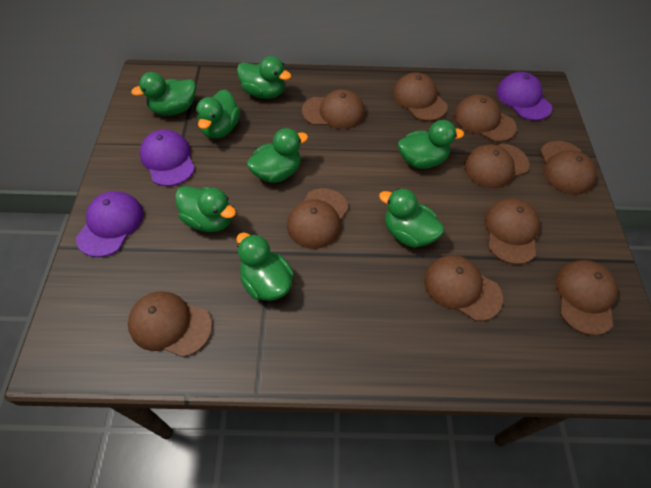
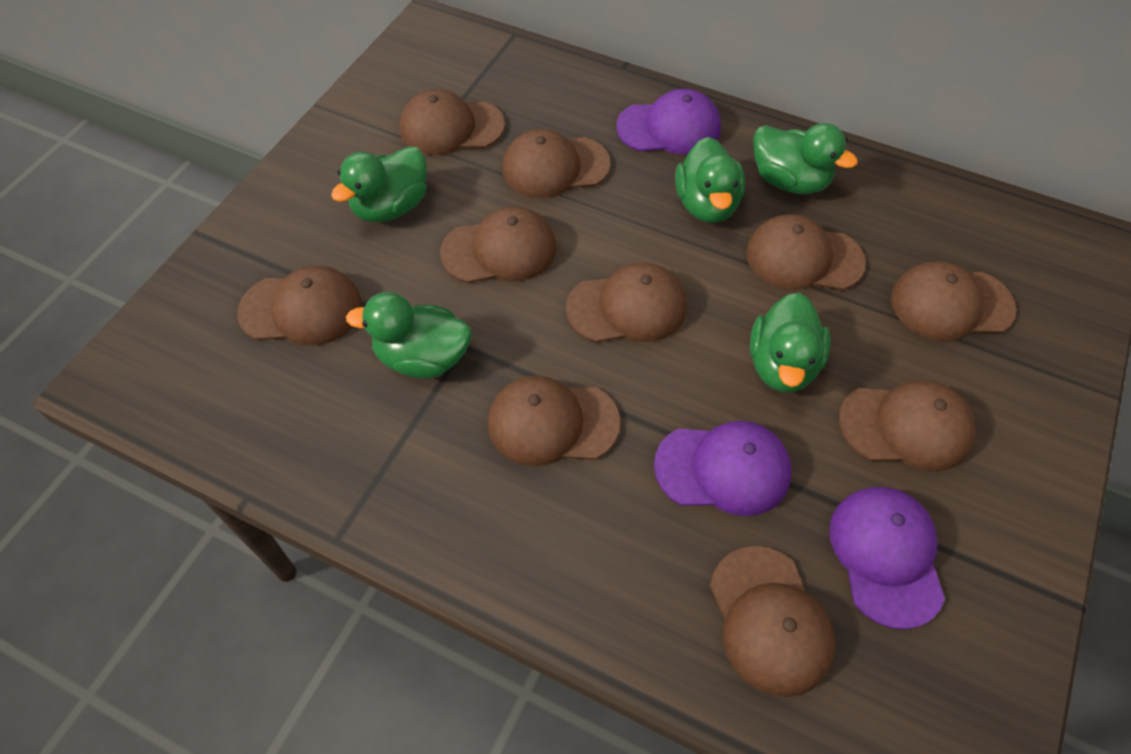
green duck: 8 -> 5

